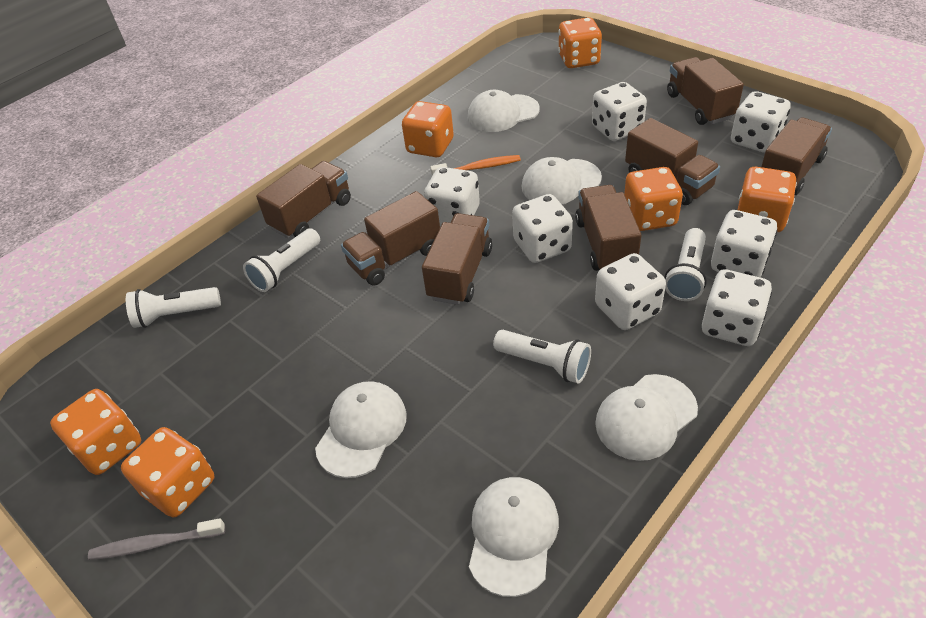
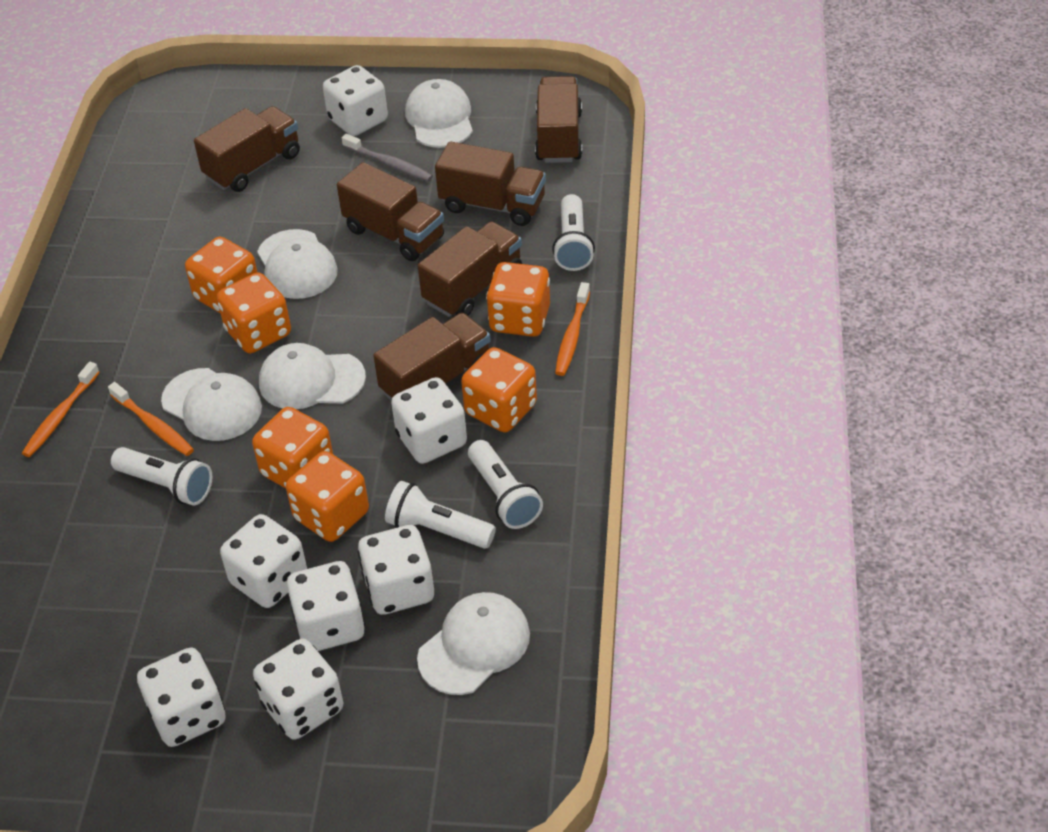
brown truck: 7 -> 6
orange toothbrush: 1 -> 3

